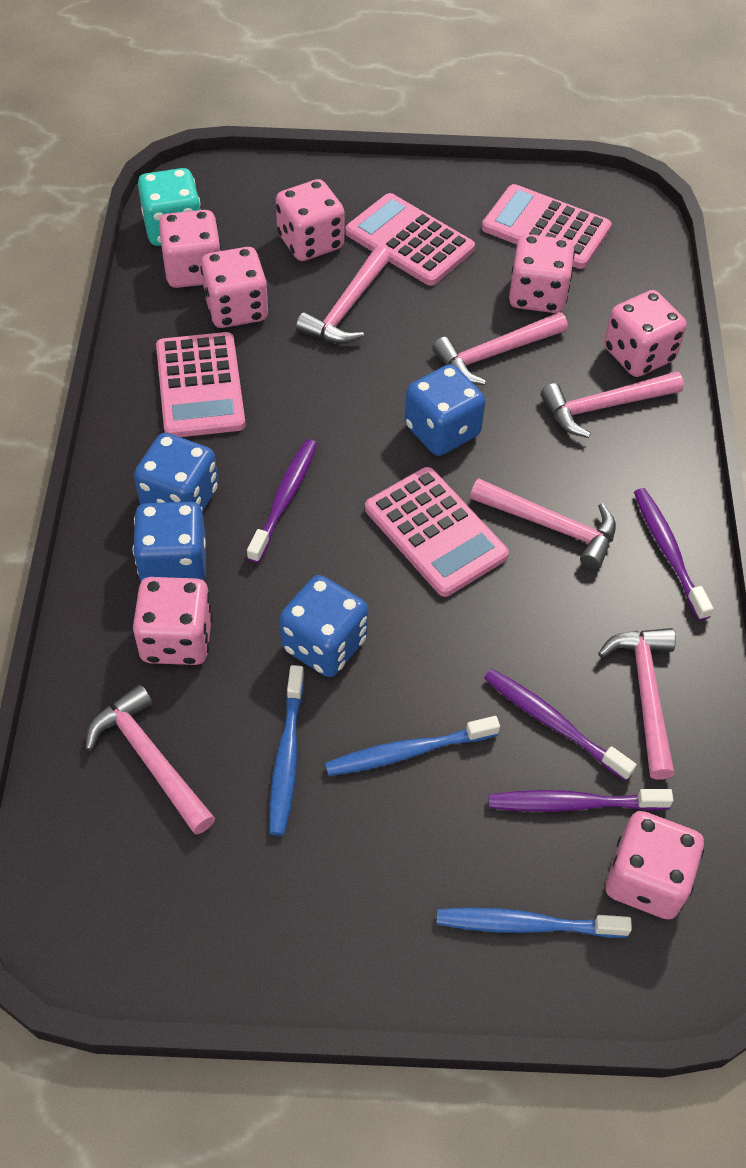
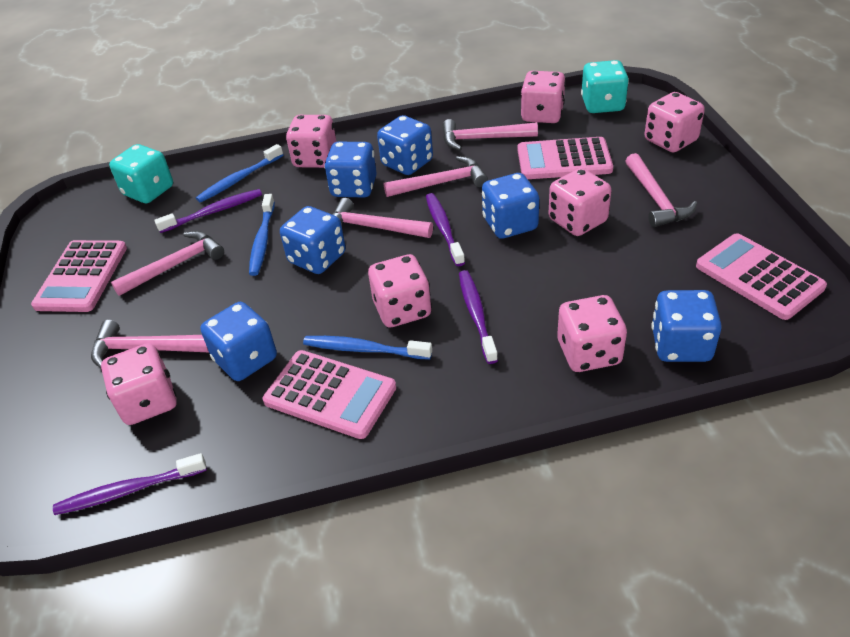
blue dice: 4 -> 6
turquoise dice: 1 -> 2

